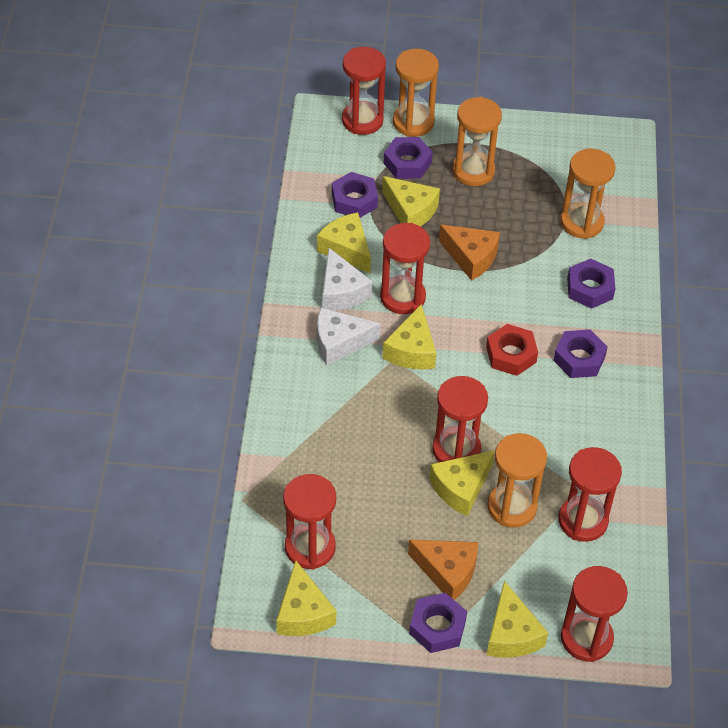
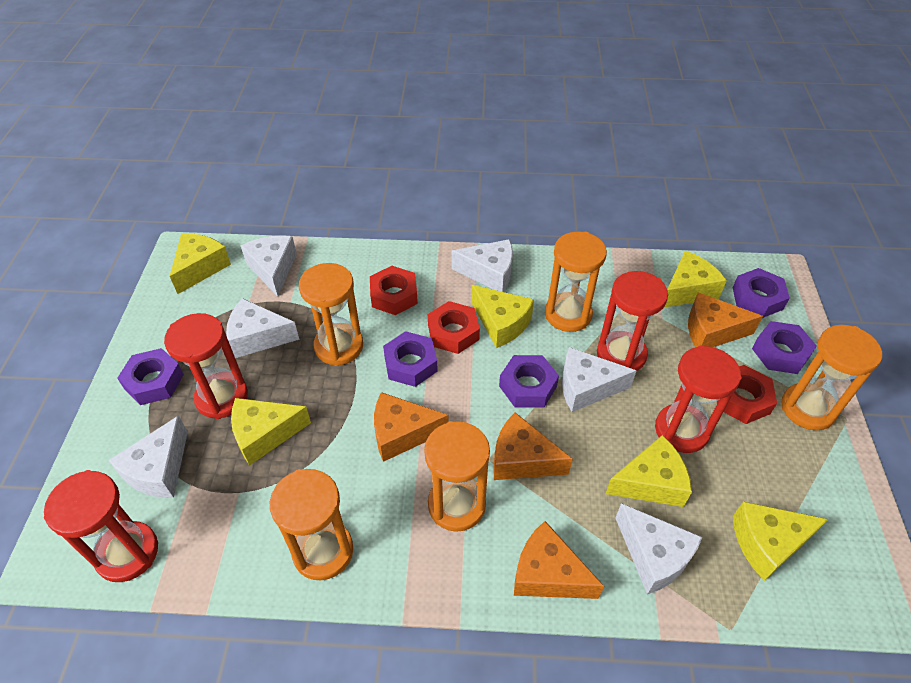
orange cheese: 2 -> 4
orange hourglass: 4 -> 5
red hourglass: 6 -> 4
red nut: 1 -> 3
white cheese: 2 -> 6

